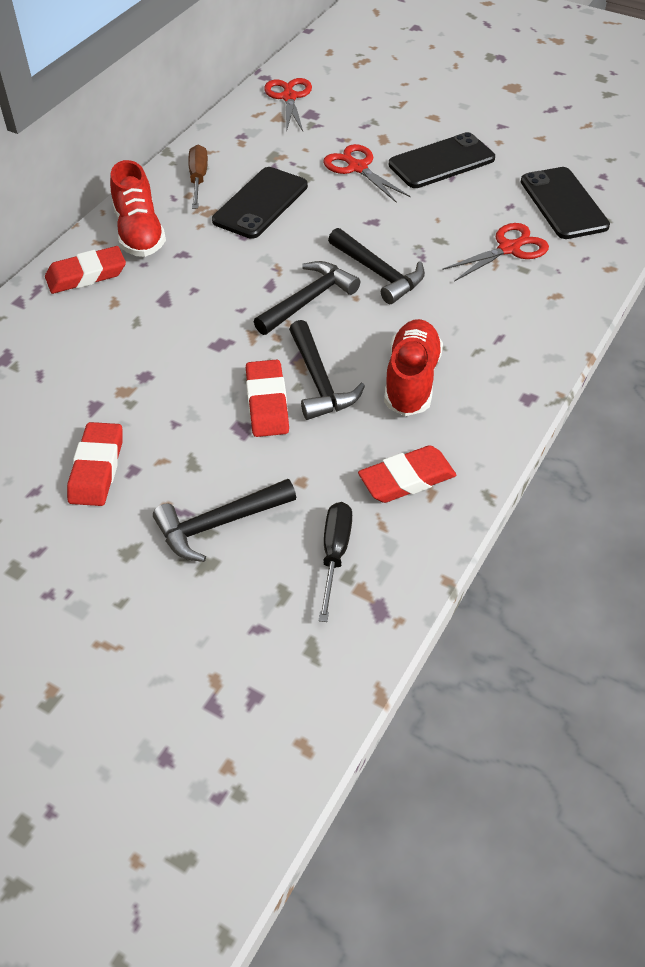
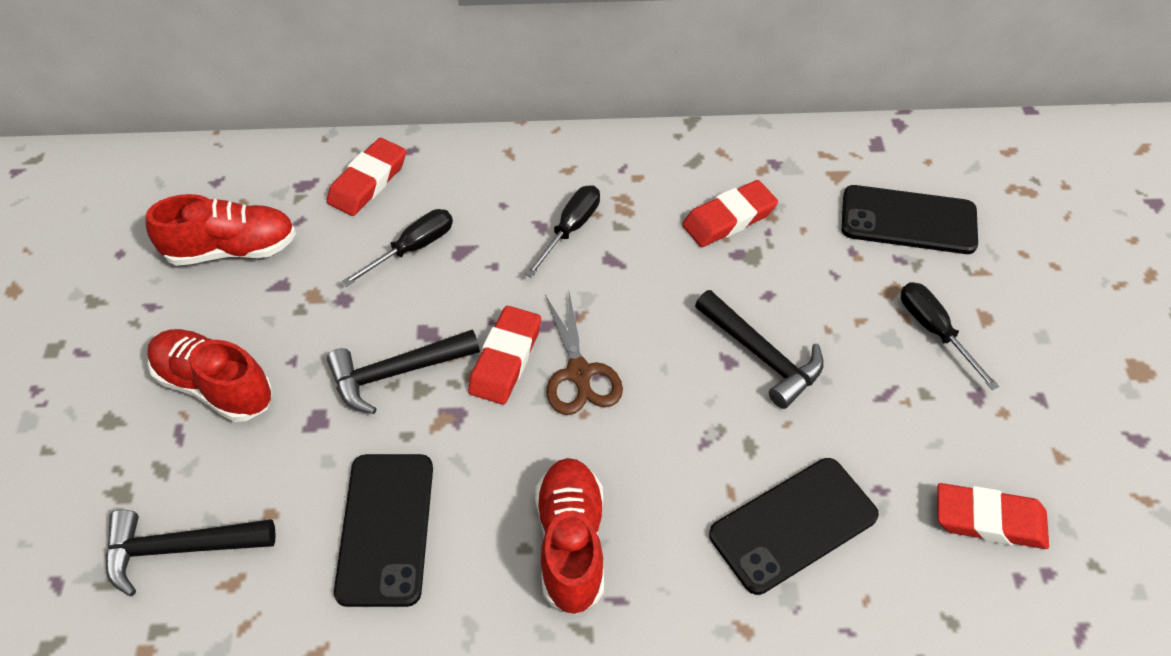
black hammer: 4 -> 3
black screwdriver: 1 -> 3
brown scissors: 0 -> 1
brown screwdriver: 1 -> 0
red scissors: 3 -> 0
red shoe: 2 -> 3

